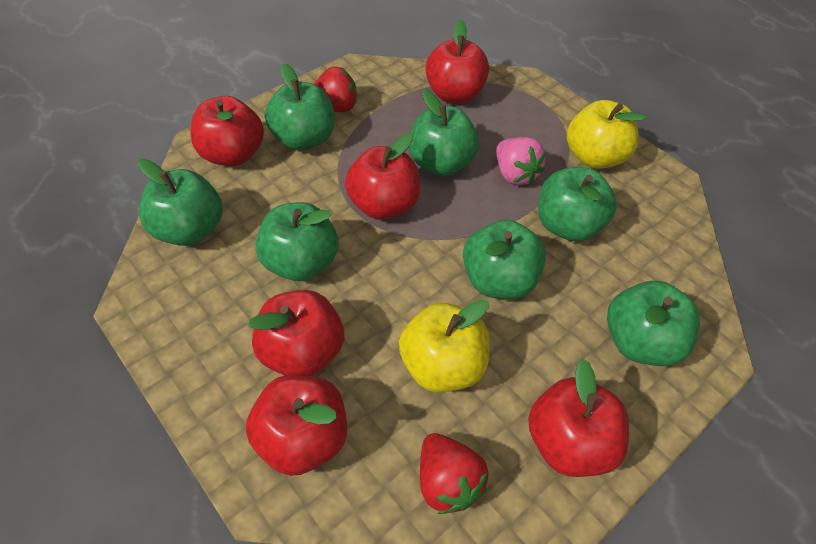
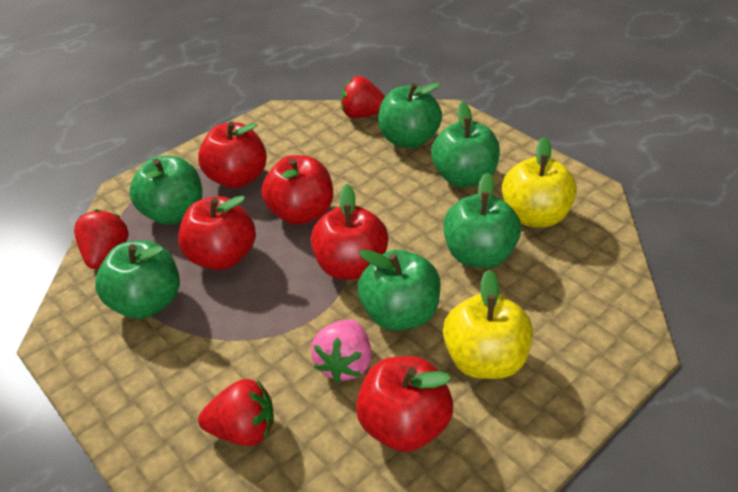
green apple: 7 -> 6
red apple: 6 -> 5
red strawberry: 2 -> 3

